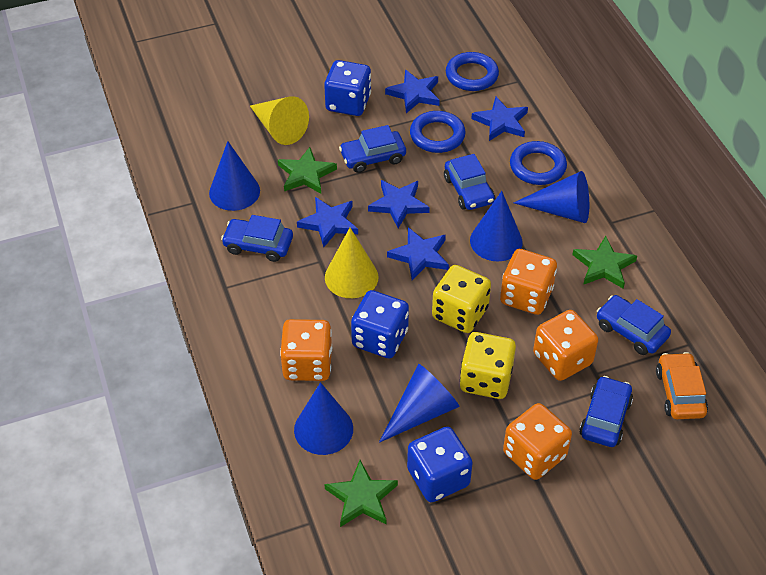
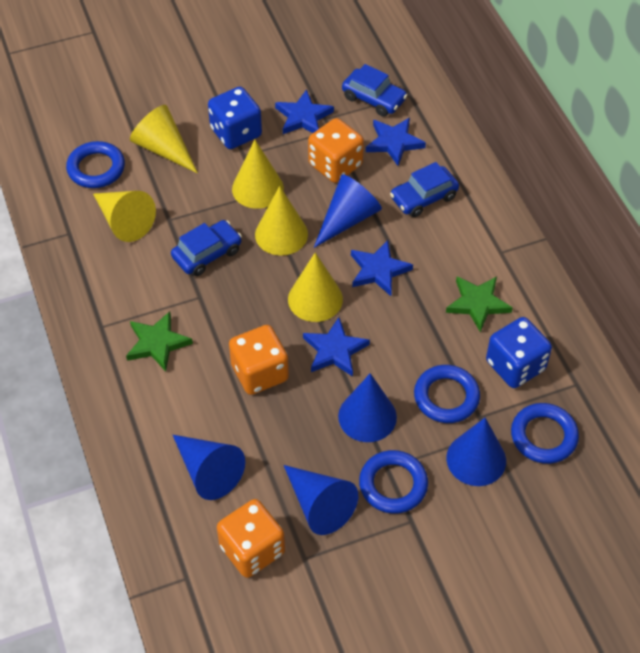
blue car: 5 -> 3
blue dice: 3 -> 2
blue ring: 3 -> 4
blue star: 5 -> 4
green star: 3 -> 2
orange car: 1 -> 0
orange dice: 4 -> 3
yellow cone: 2 -> 5
yellow dice: 2 -> 0

